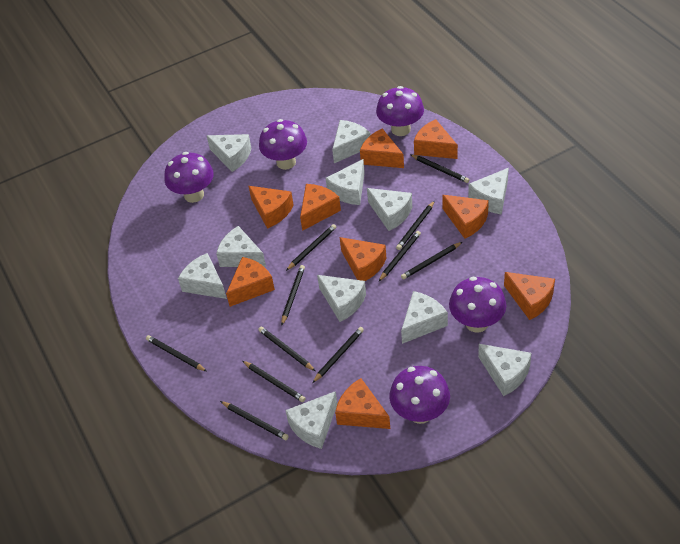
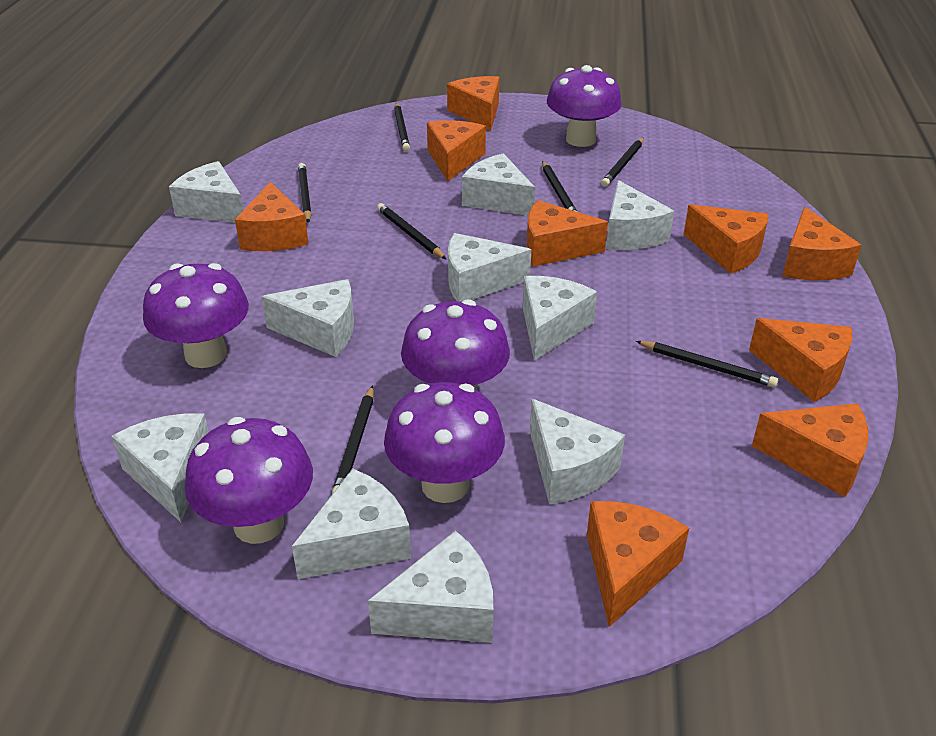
black pencil: 11 -> 7
white cheese: 11 -> 10

